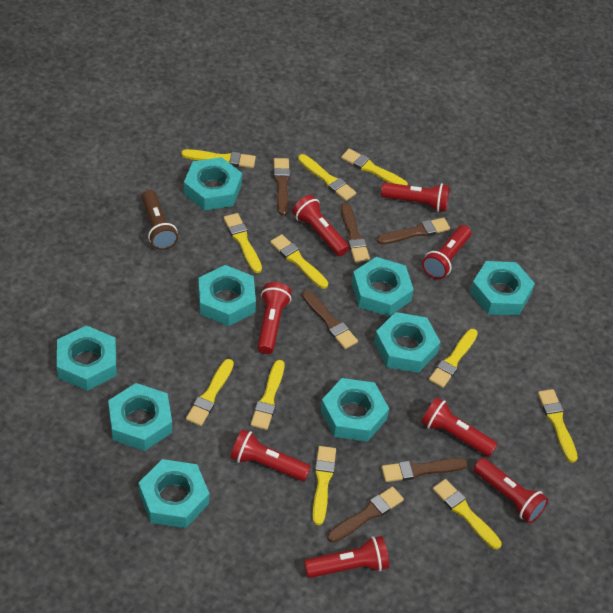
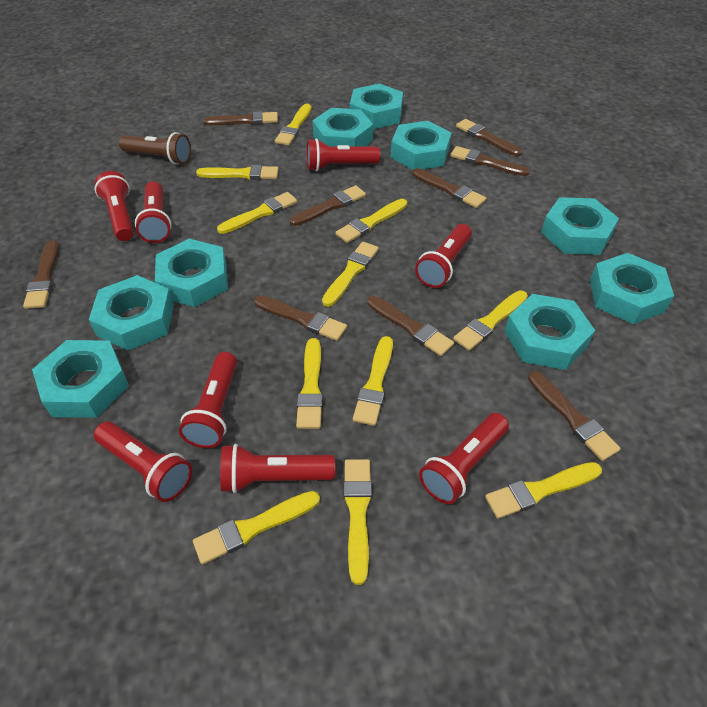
brown brush: 6 -> 9

